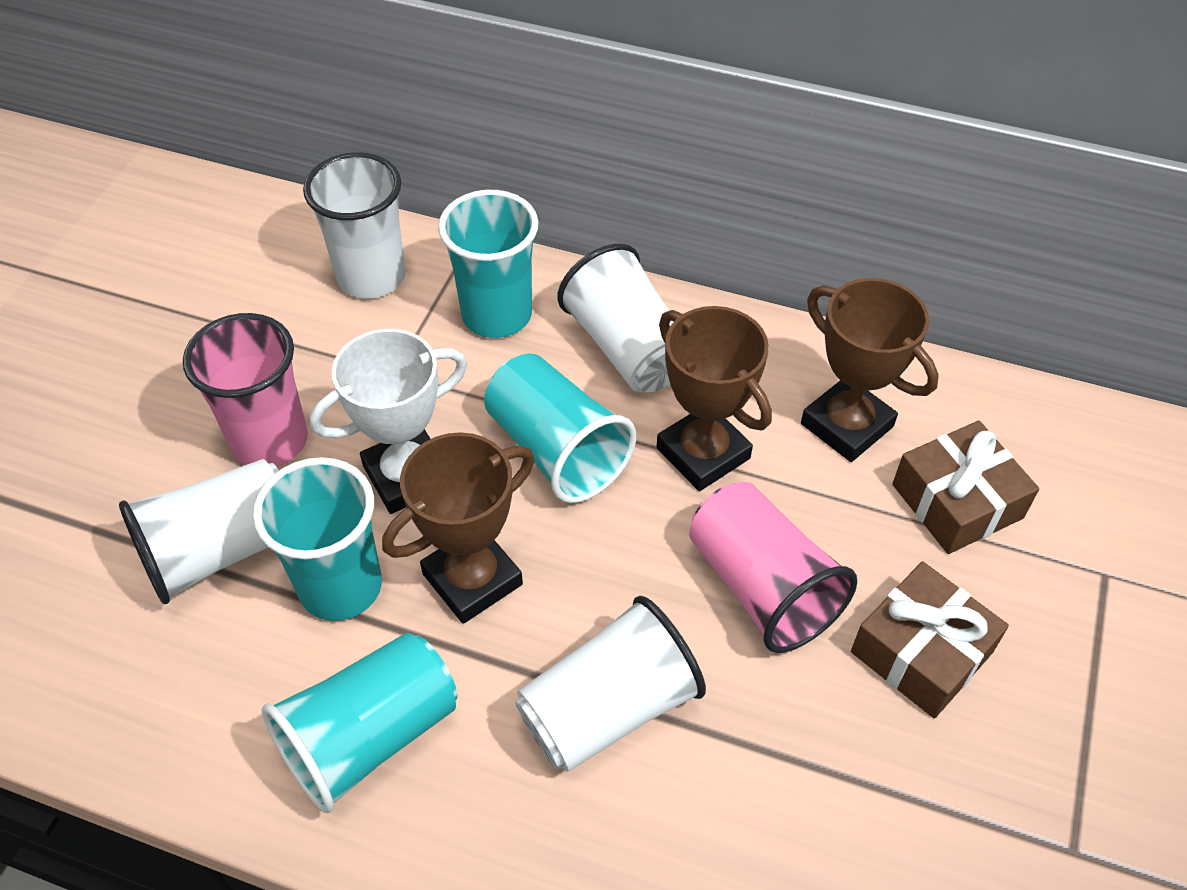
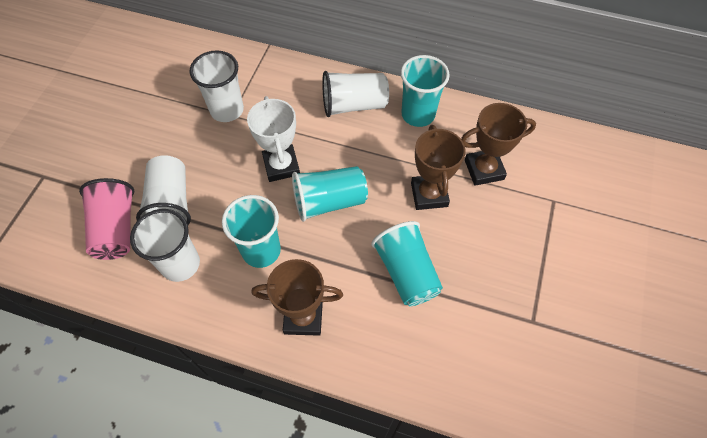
brown gift: 2 -> 0
pink cup: 2 -> 1

